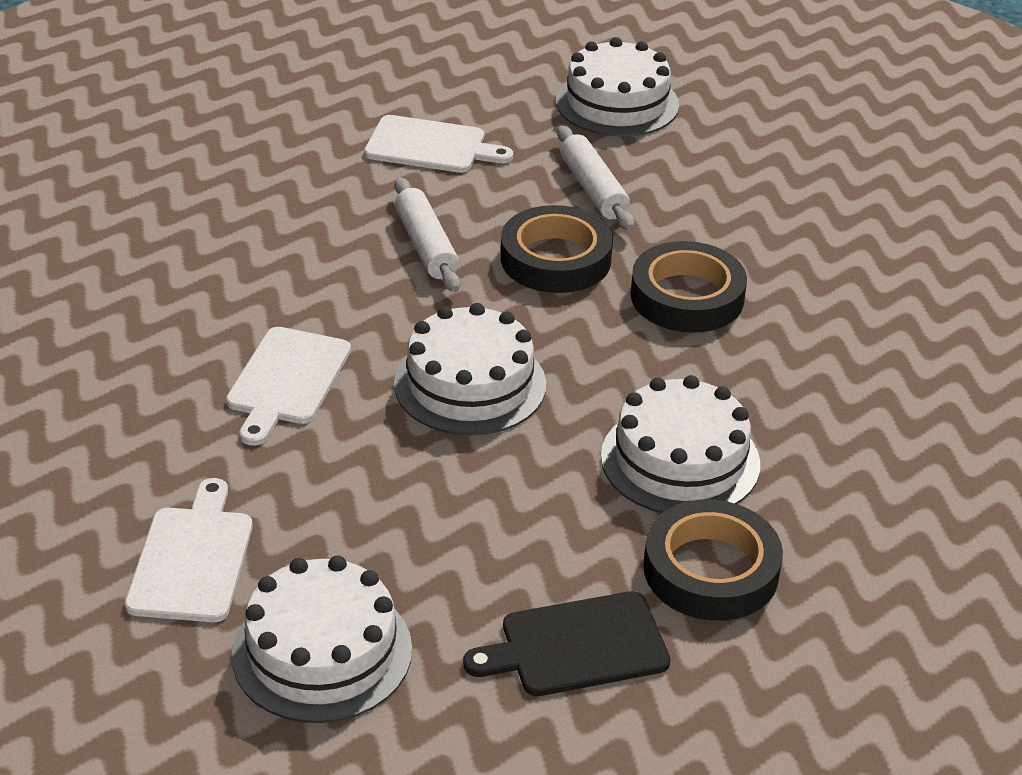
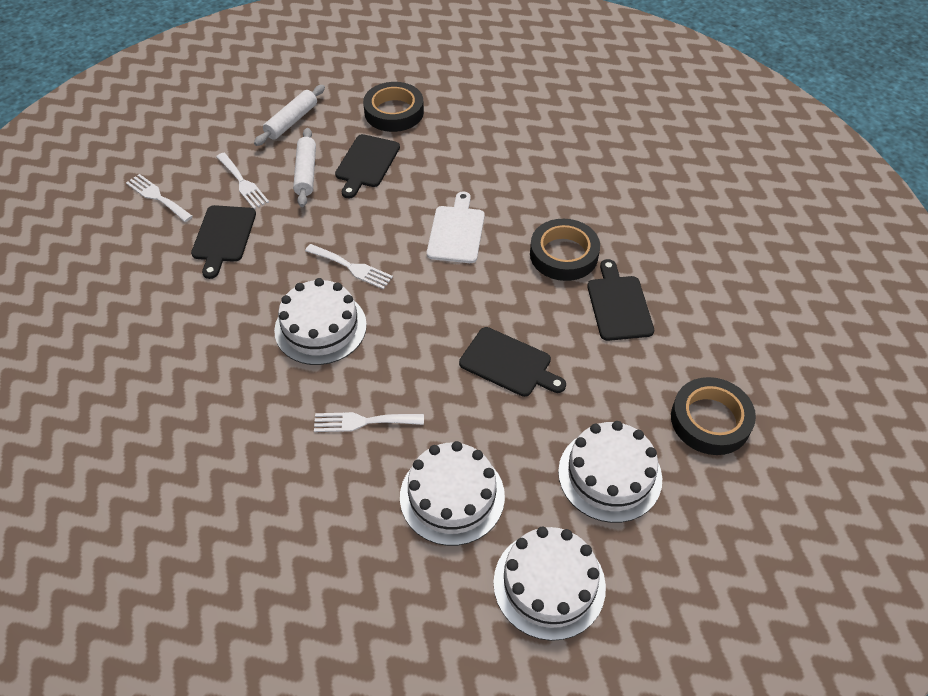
black cutting board: 1 -> 4
white cutting board: 3 -> 1
white fork: 0 -> 4

